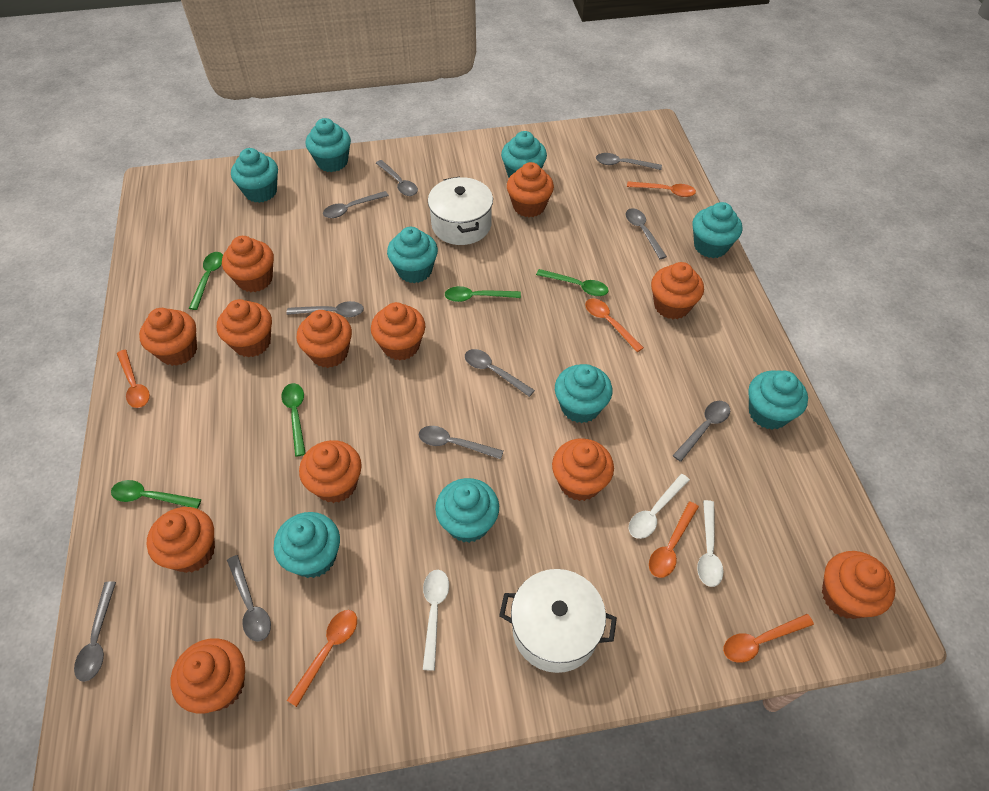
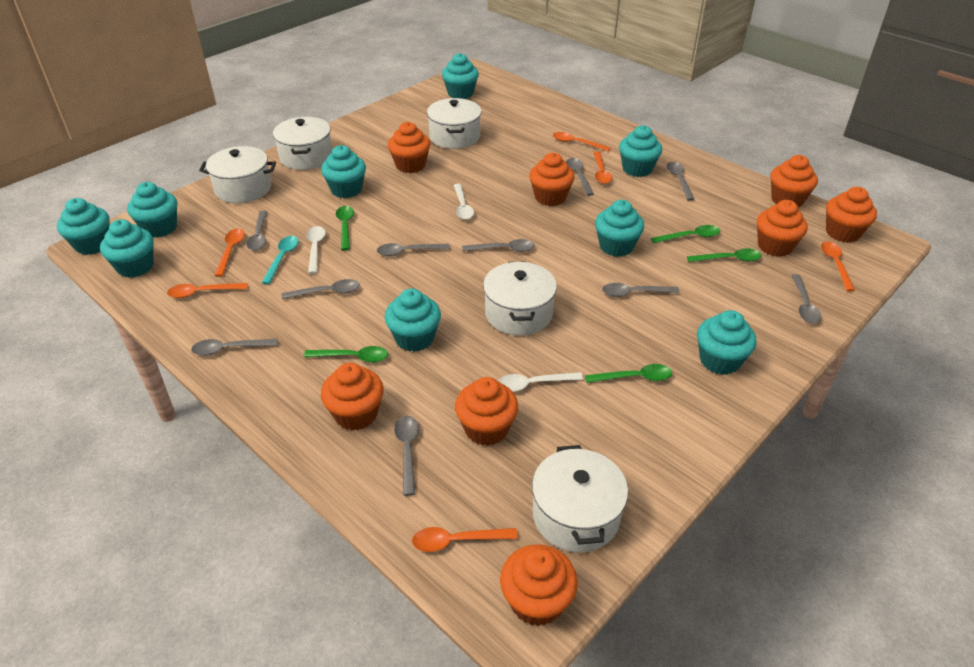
orange cupcake: 12 -> 8
turquoise spoon: 0 -> 1
white pot: 2 -> 5

